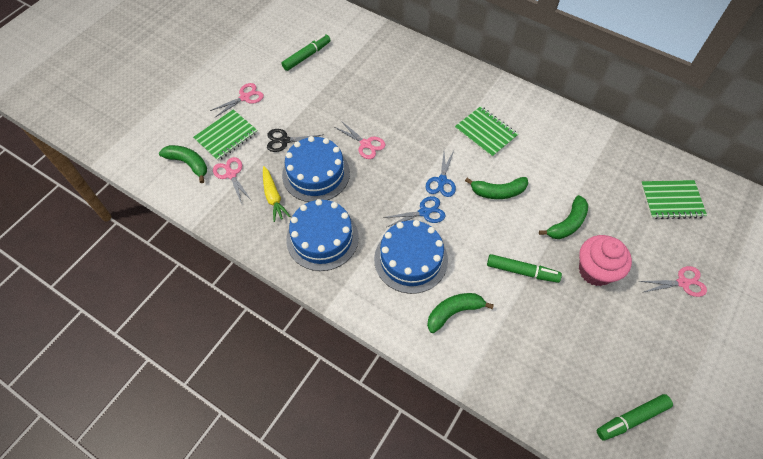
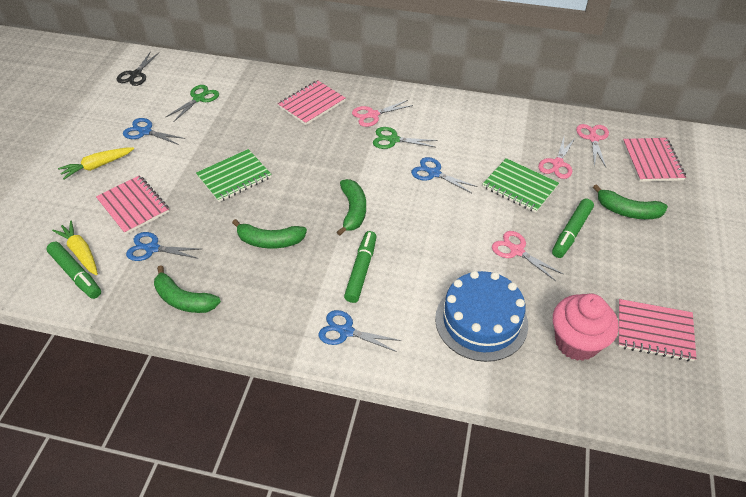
blue cake: 3 -> 1
blue scissors: 2 -> 4
green notebook: 3 -> 2
green scissors: 0 -> 2
pink notebook: 0 -> 4
yellow carrot: 1 -> 2

